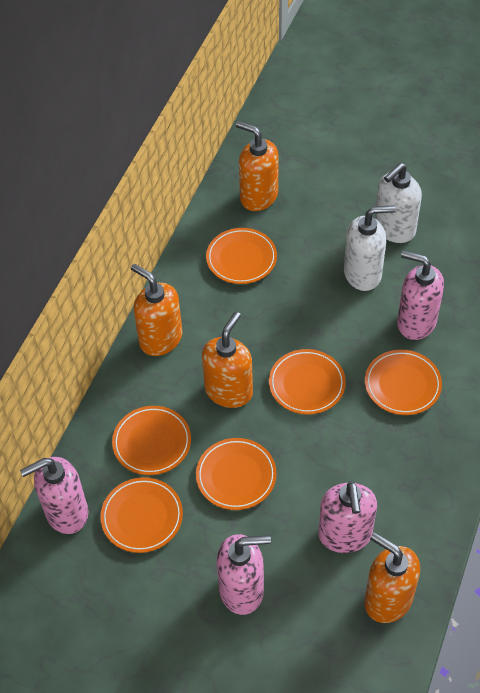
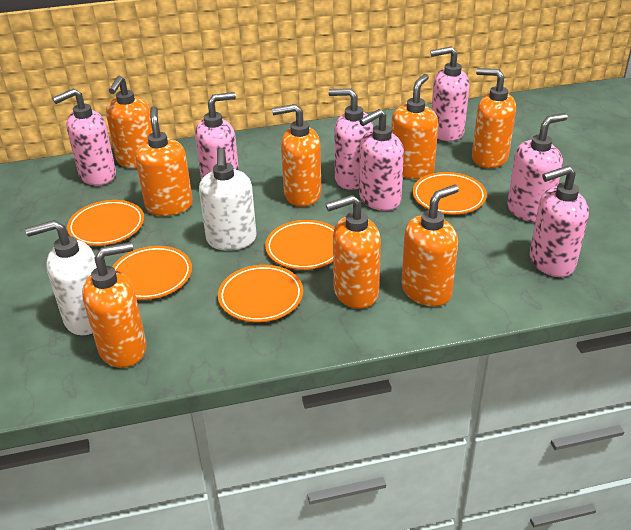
orange plate: 6 -> 5
orange soap dispenser: 4 -> 8
pink soap dispenser: 4 -> 7

